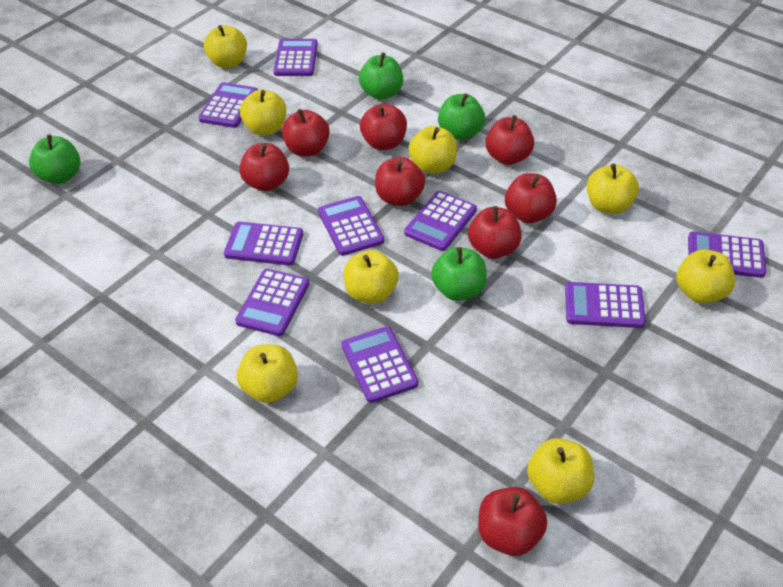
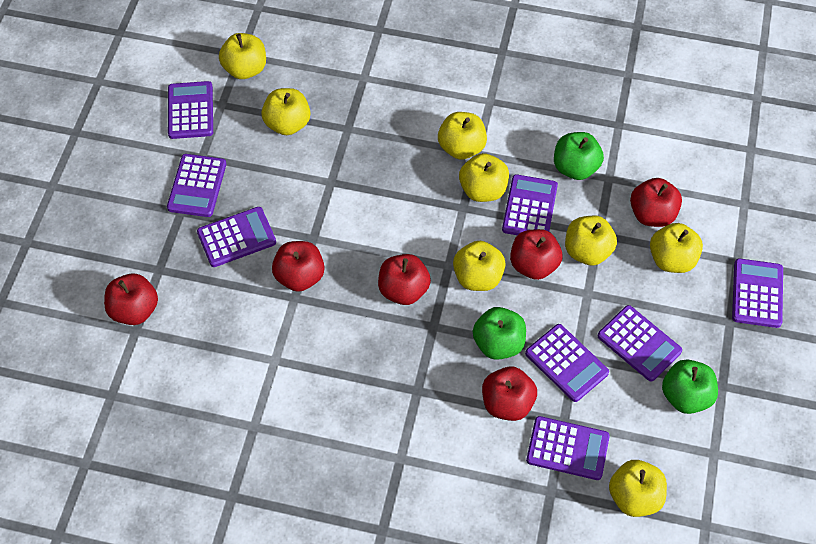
green apple: 4 -> 3
purple calculator: 9 -> 8
red apple: 8 -> 6

